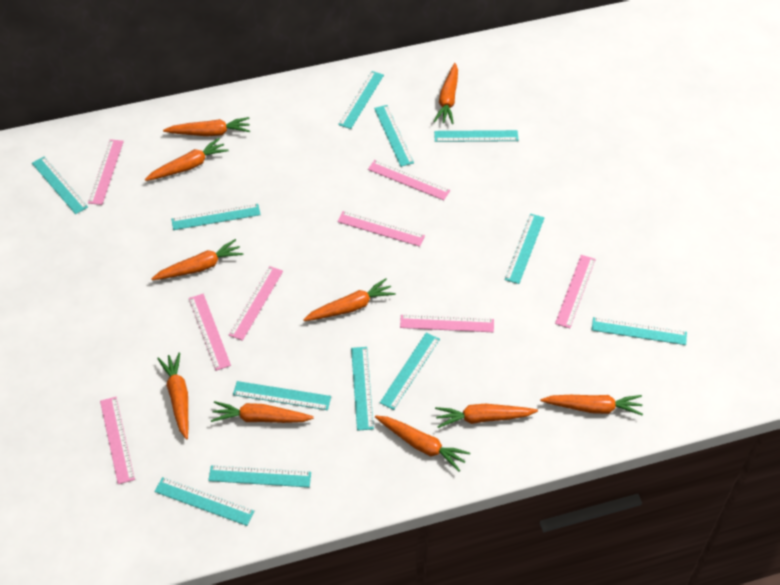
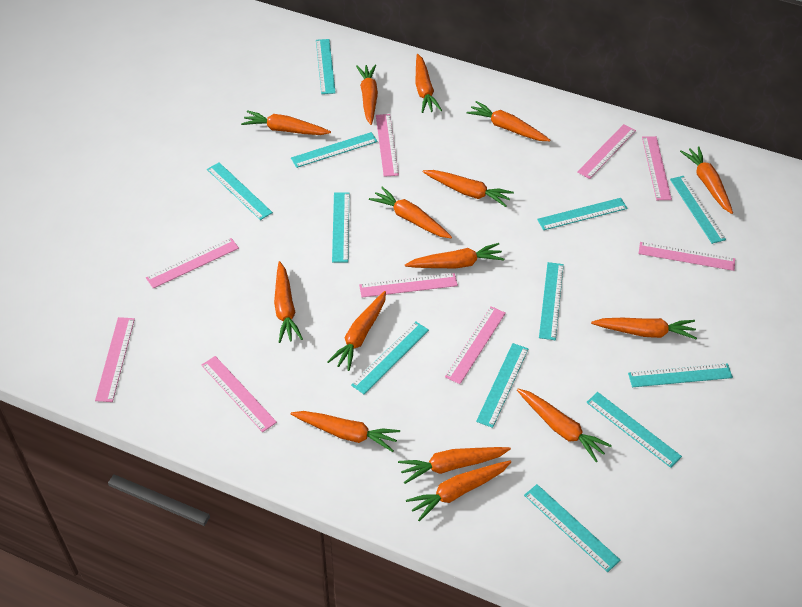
orange carrot: 10 -> 15
pink ruler: 8 -> 9

